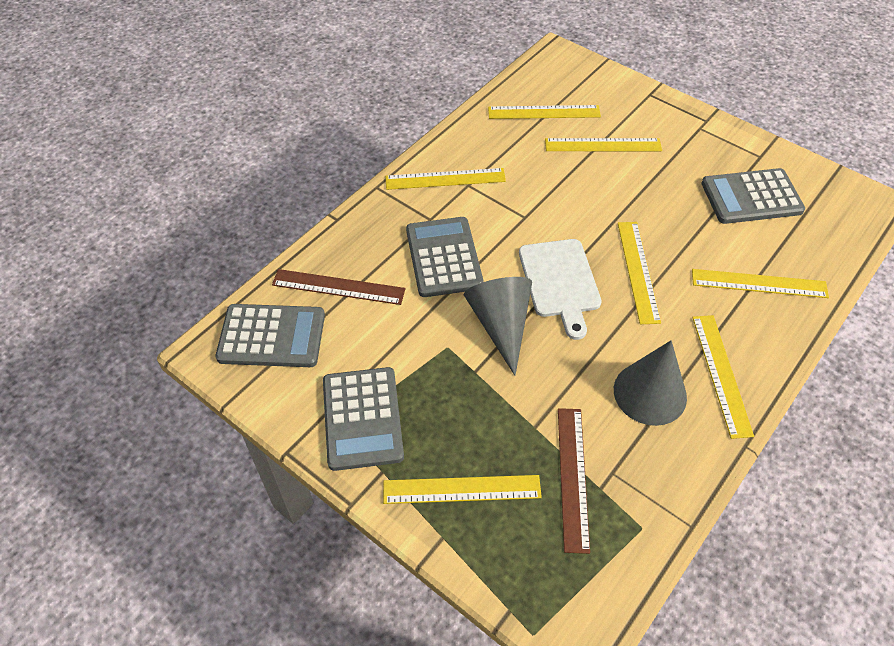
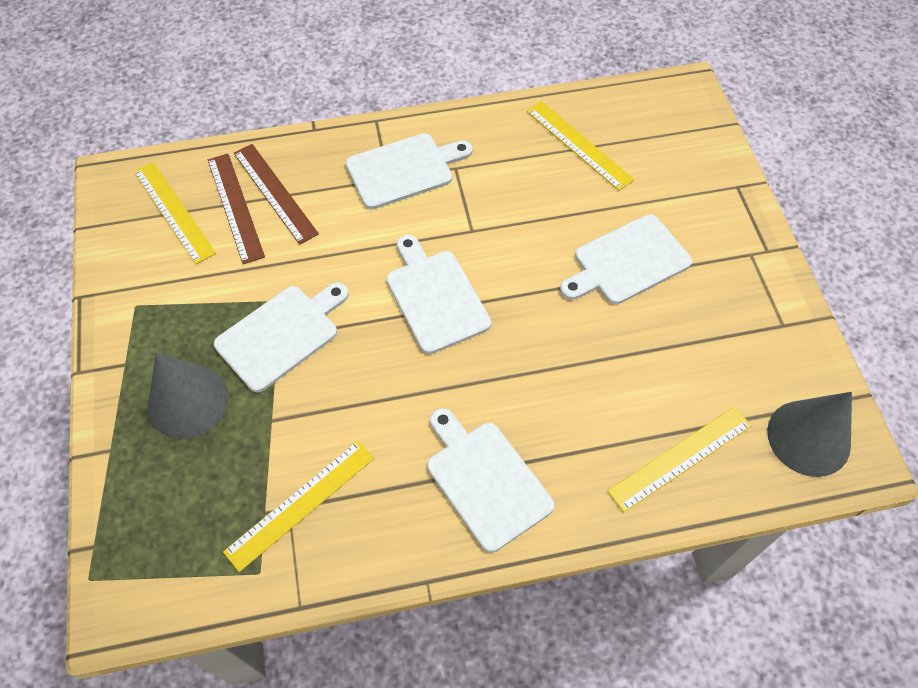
grey calculator: 4 -> 0
white cutting board: 1 -> 5
yellow ruler: 7 -> 4

